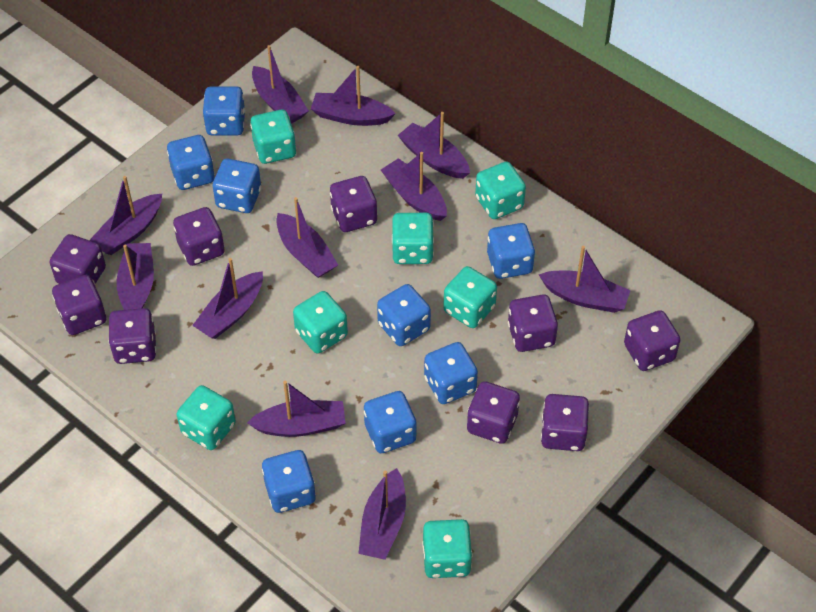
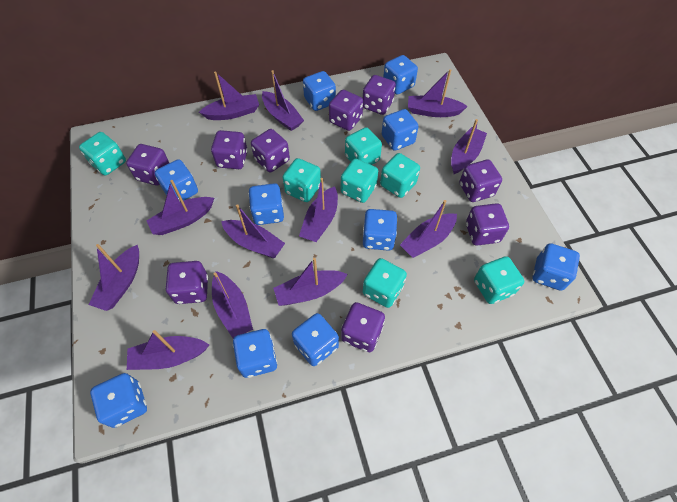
blue dice: 8 -> 10
purple boat: 11 -> 12

